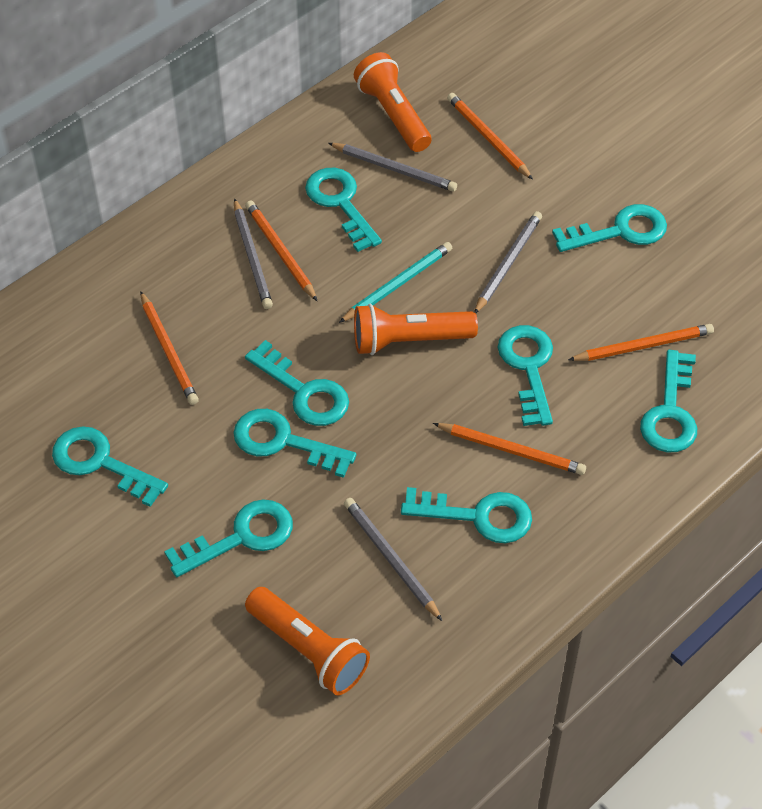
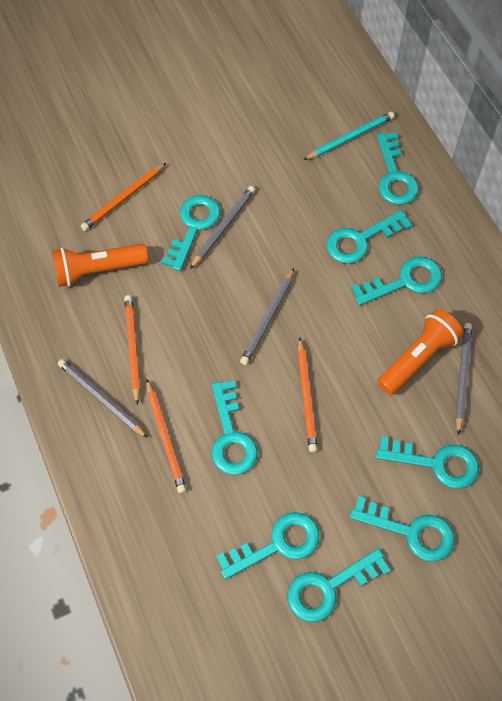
orange flashlight: 3 -> 2
orange pencil: 5 -> 4

